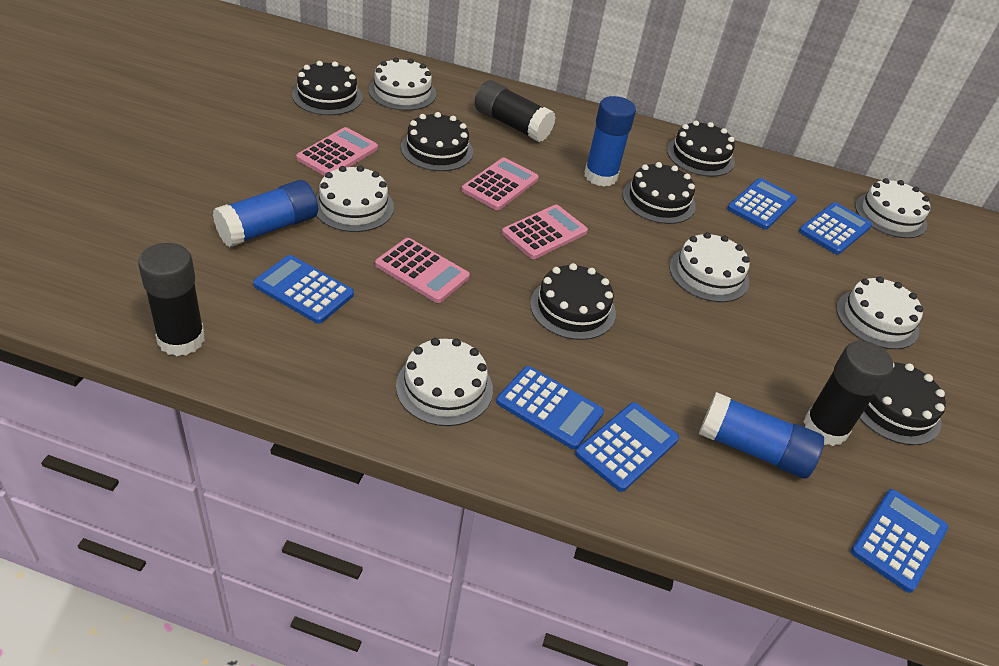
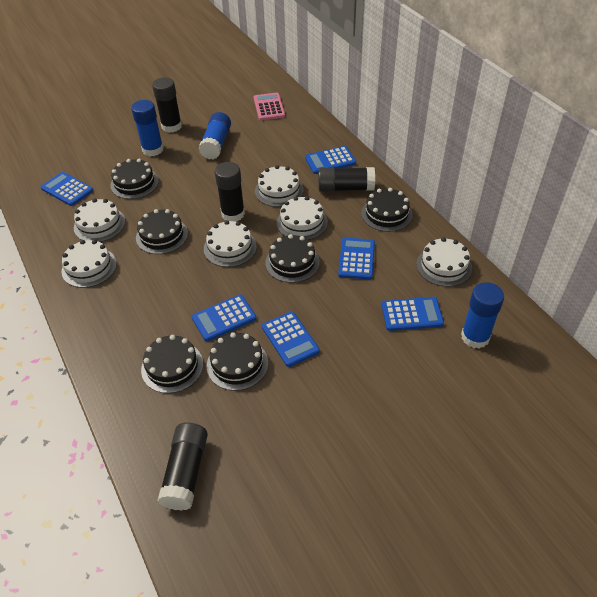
black glue stick: 3 -> 4
pink calculator: 4 -> 1

